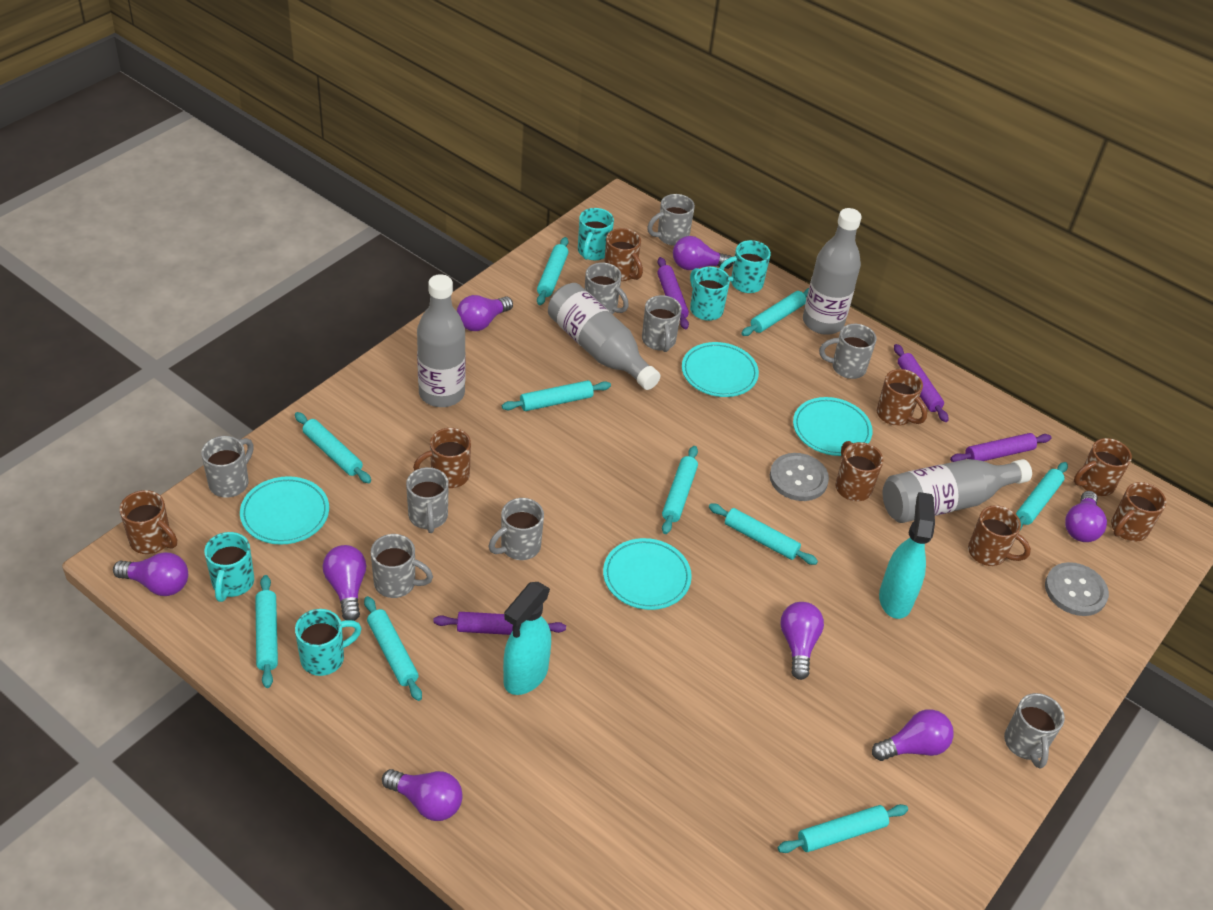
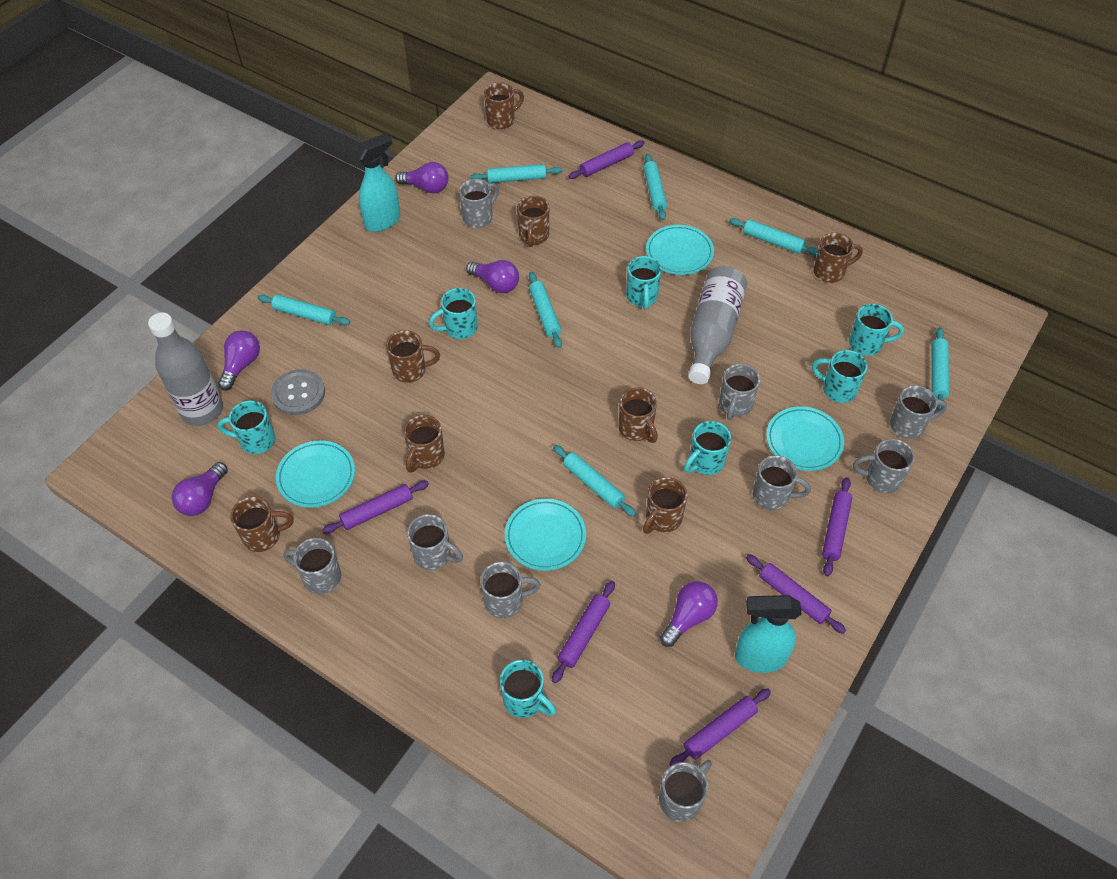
grey bottle: 4 -> 2
grey button: 2 -> 1
purple light bulb: 8 -> 5
purple rolling pin: 4 -> 6
turquoise mug: 5 -> 7
turquoise rolling pin: 10 -> 7

